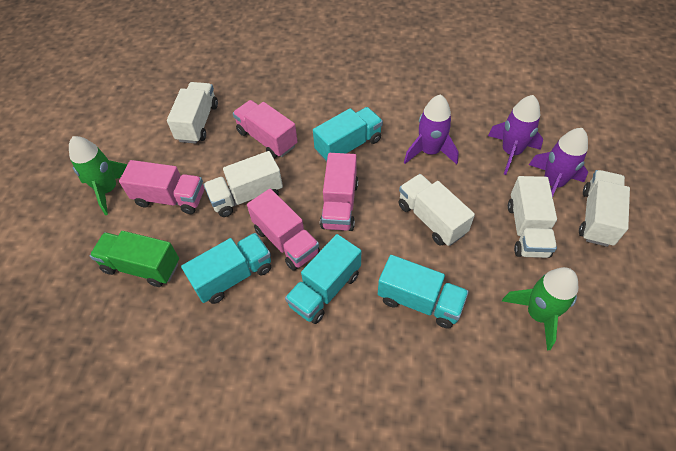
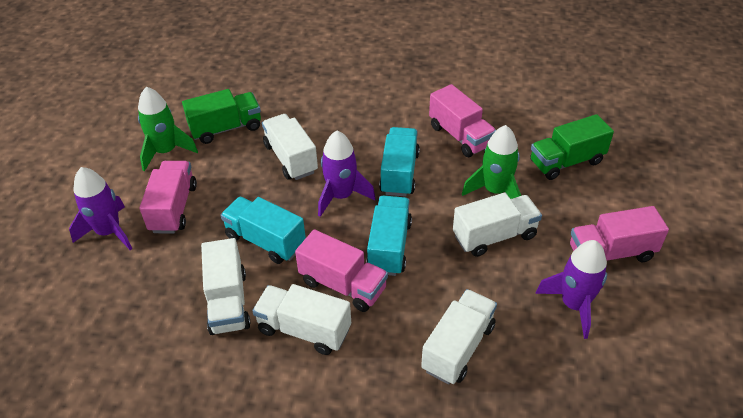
green truck: 1 -> 2
turquoise truck: 4 -> 3

